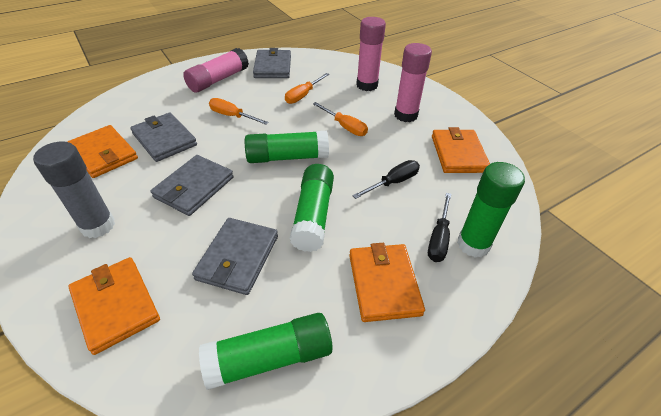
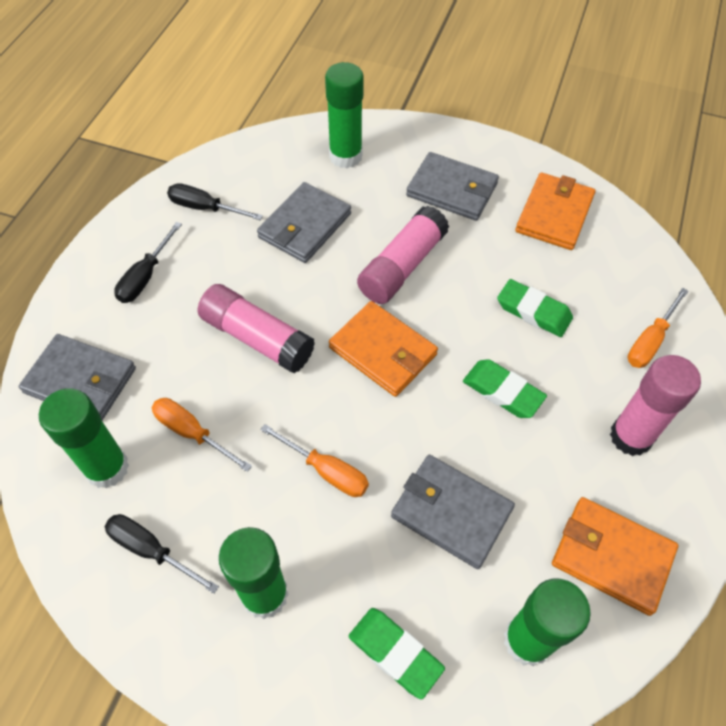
black screwdriver: 2 -> 3
green eraser: 0 -> 3
grey glue stick: 1 -> 0
orange wallet: 4 -> 3

